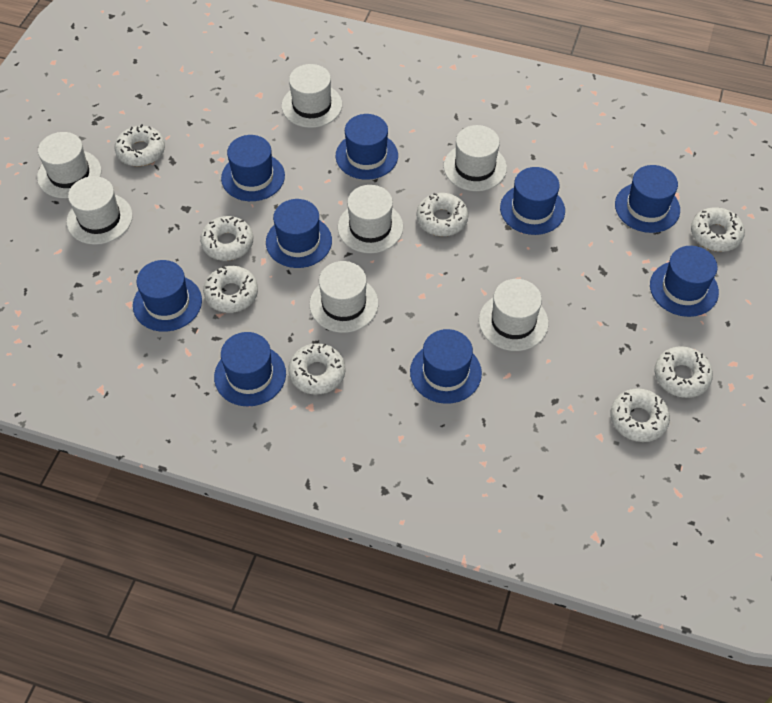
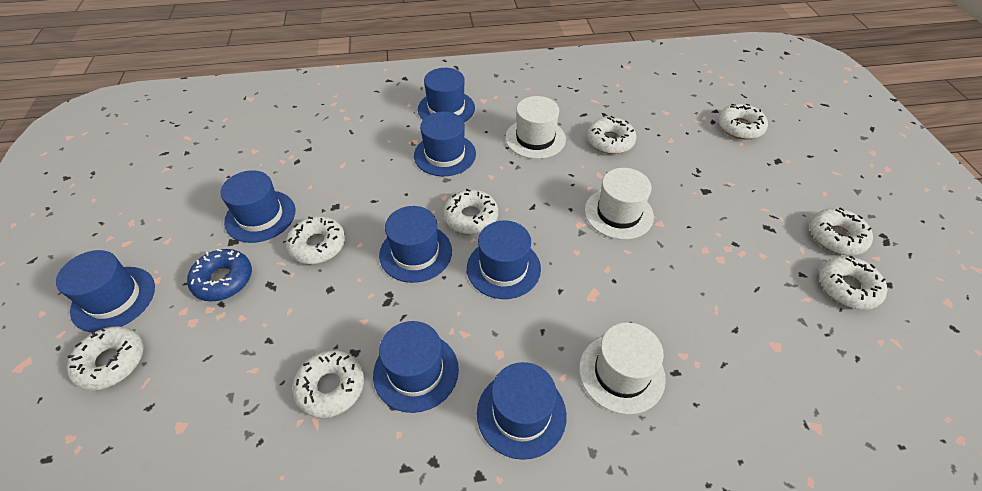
blue donut: 0 -> 1
blue hat: 9 -> 8
white hat: 7 -> 3

